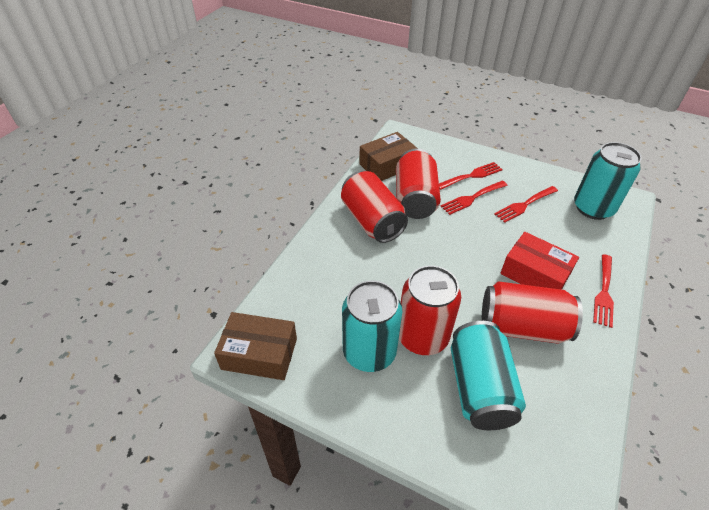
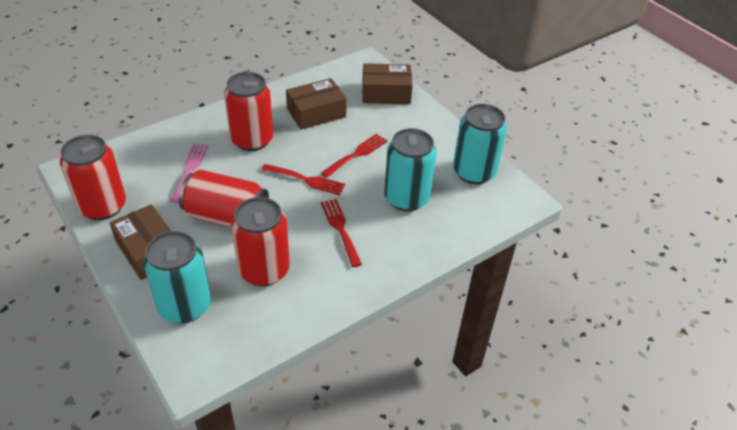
brown box: 2 -> 3
pink fork: 0 -> 1
red box: 1 -> 0
red fork: 4 -> 3

